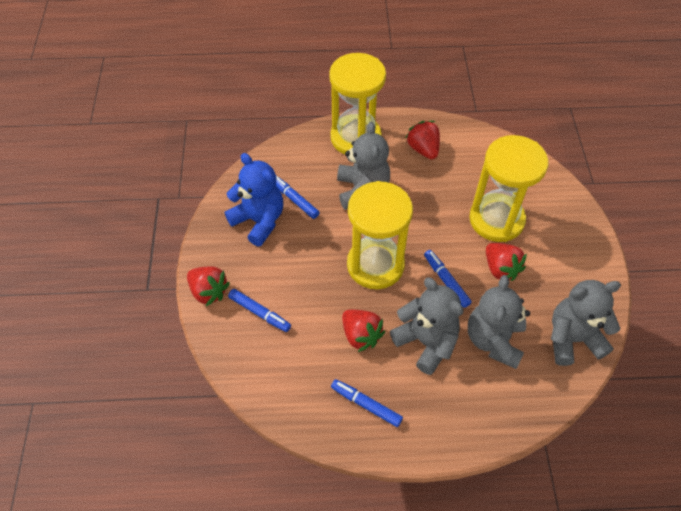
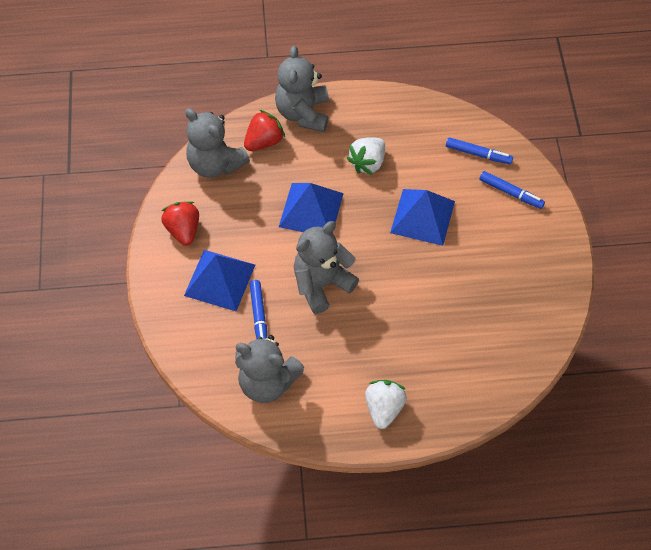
blue marker: 4 -> 3
blue pyramid: 0 -> 3
blue teddy bear: 1 -> 0
red strawberry: 4 -> 2
white strawberry: 0 -> 2
yellow hourglass: 3 -> 0

